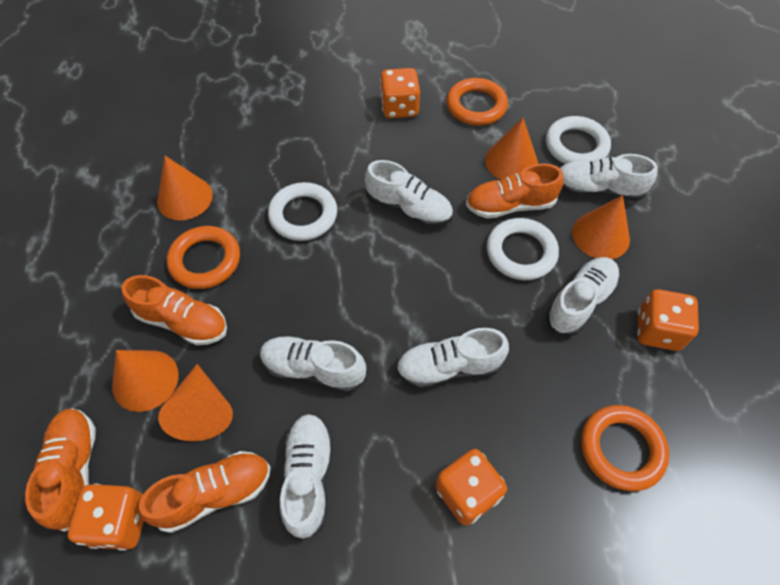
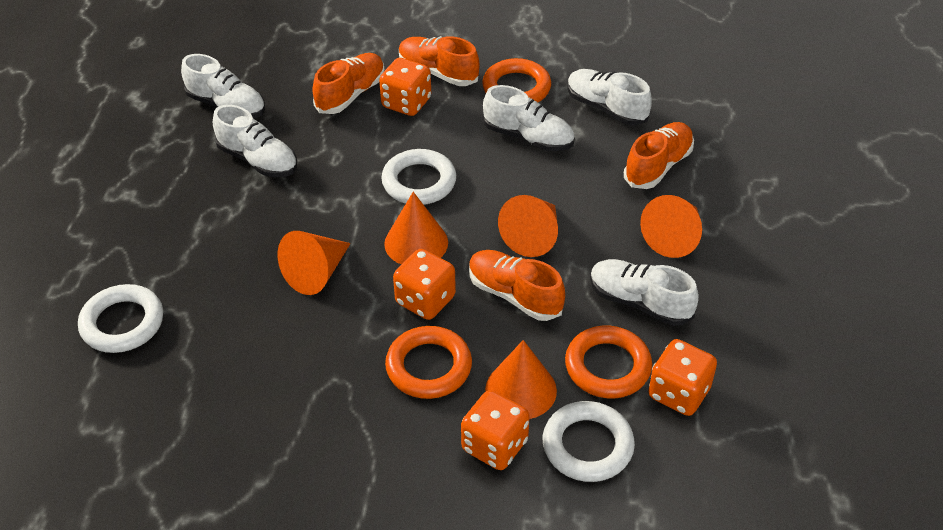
white shoe: 6 -> 5

